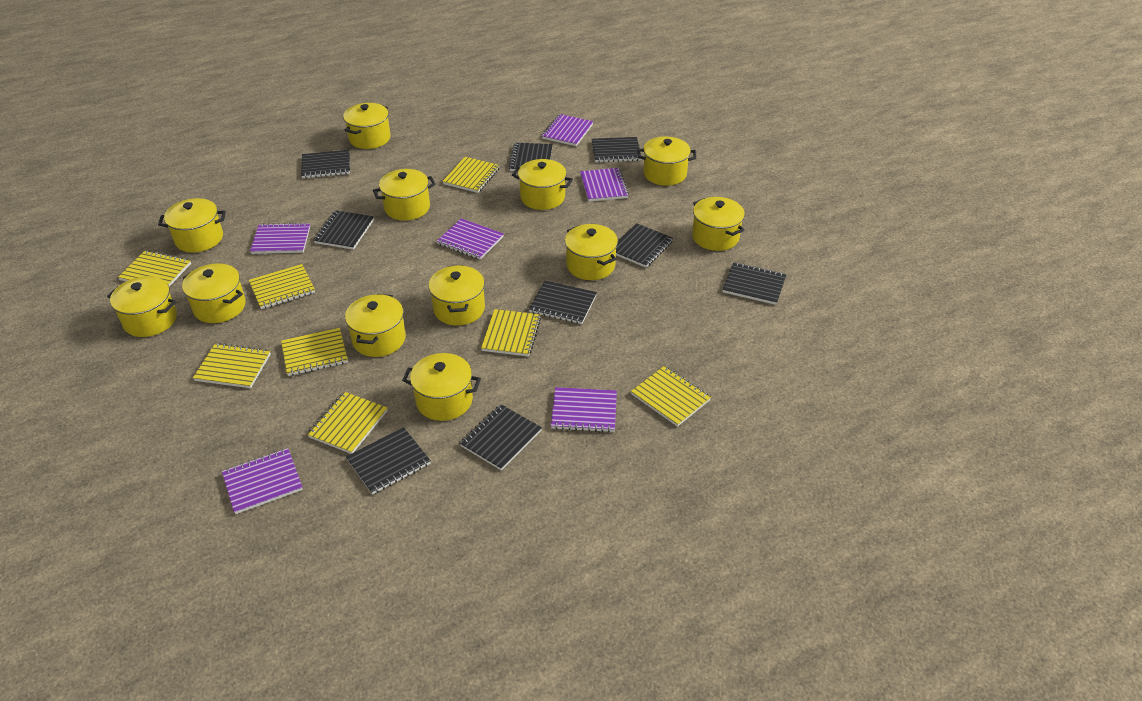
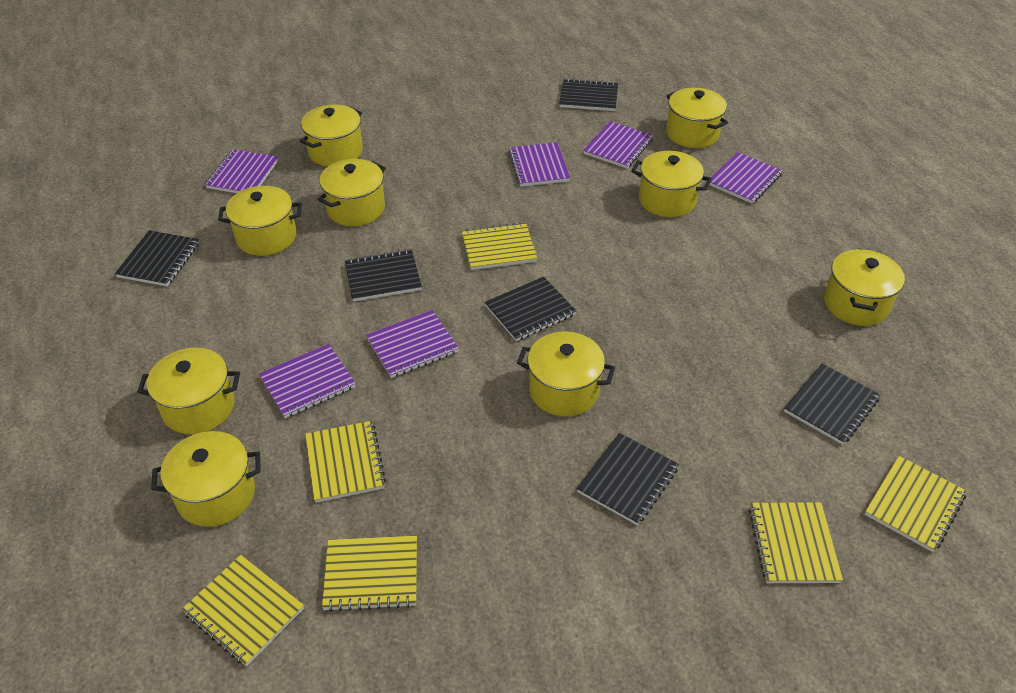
black notebook: 9 -> 6
yellow notebook: 8 -> 6
yellow pot: 12 -> 9

